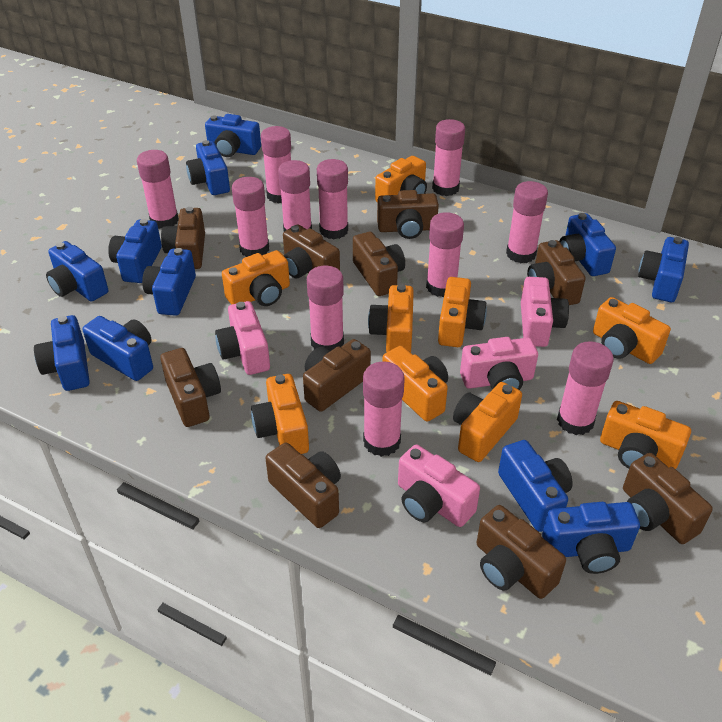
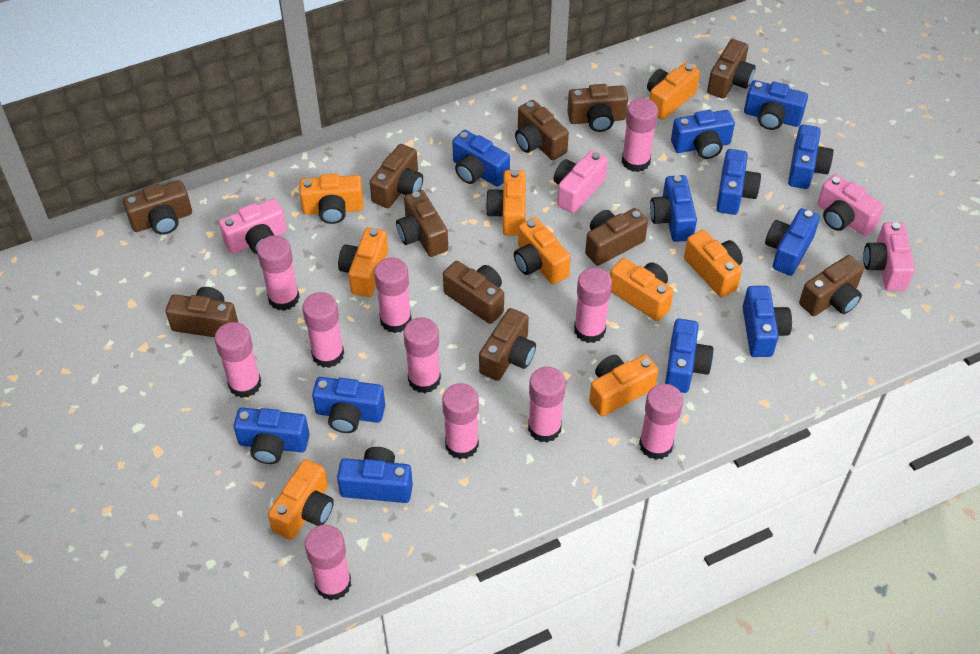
blue camera: 11 -> 12
brown camera: 10 -> 11

